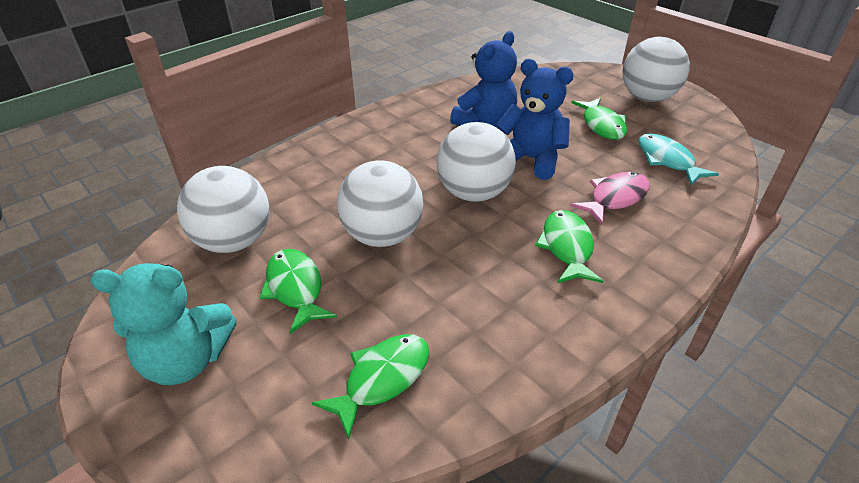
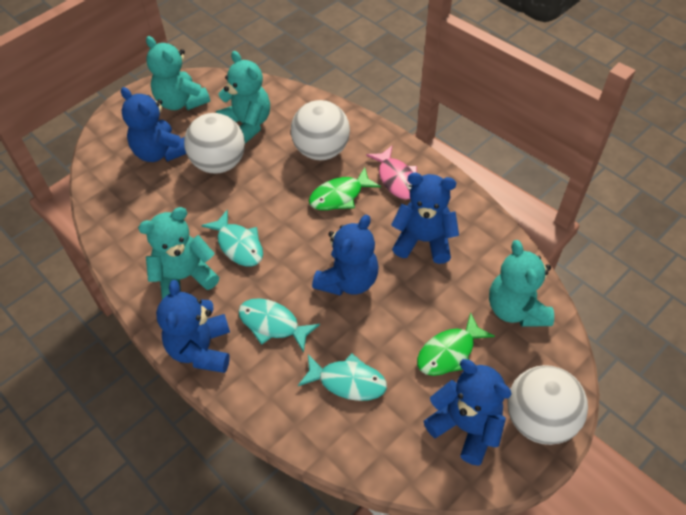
blue teddy bear: 2 -> 5
green fish: 4 -> 2
turquoise fish: 1 -> 3
turquoise teddy bear: 1 -> 4
white ball: 4 -> 3

